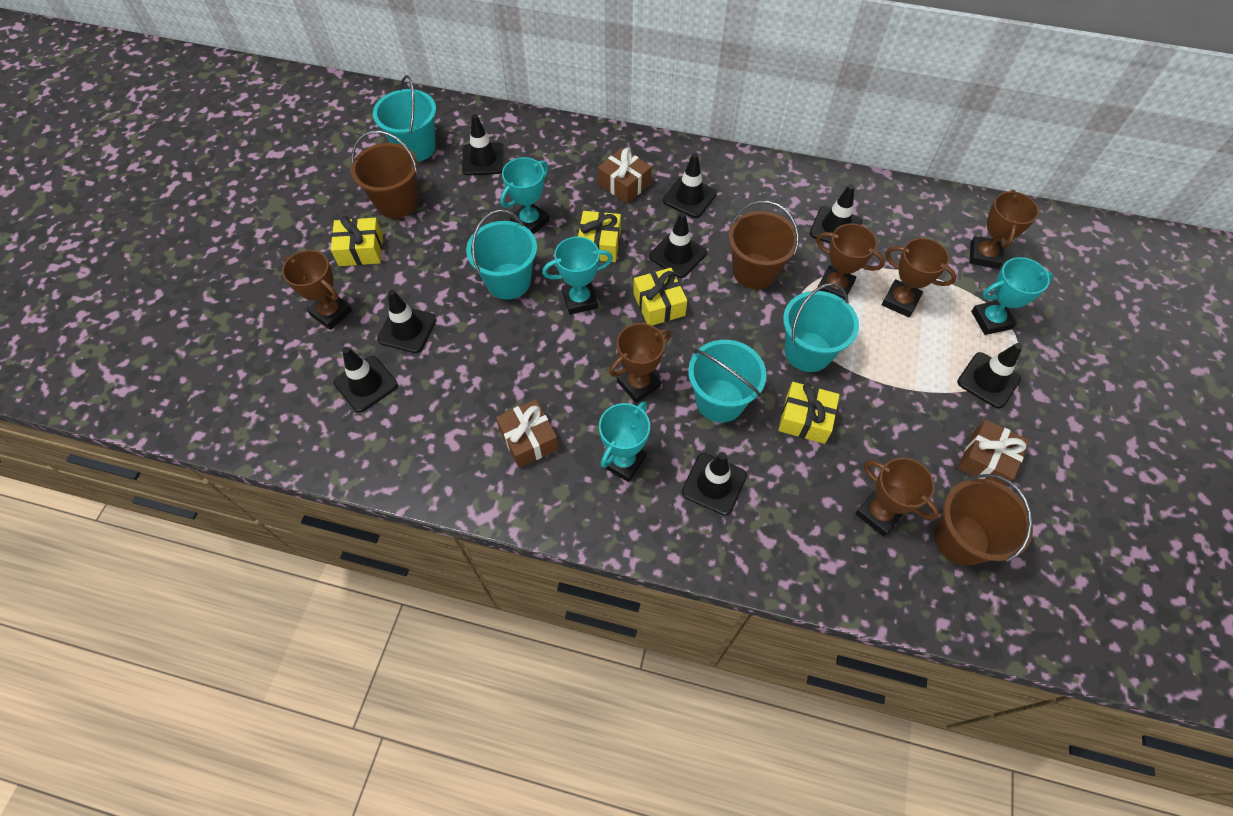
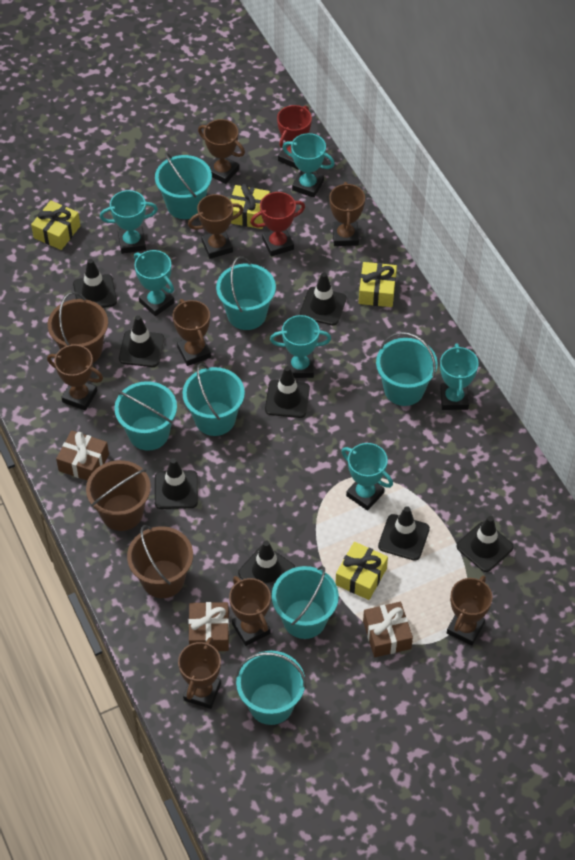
brown trophy: 6 -> 8
red trophy: 0 -> 2
turquoise bucket: 4 -> 7
turquoise trophy: 4 -> 6

